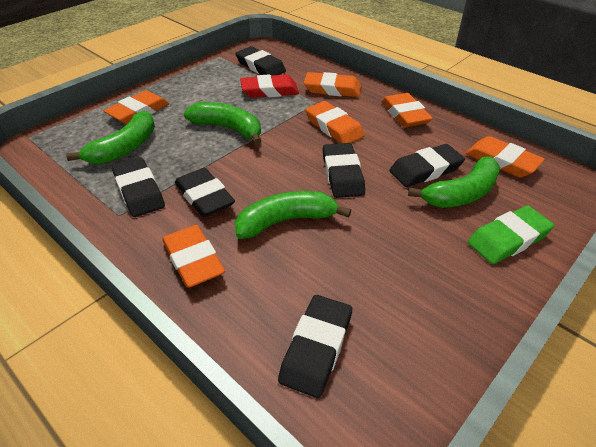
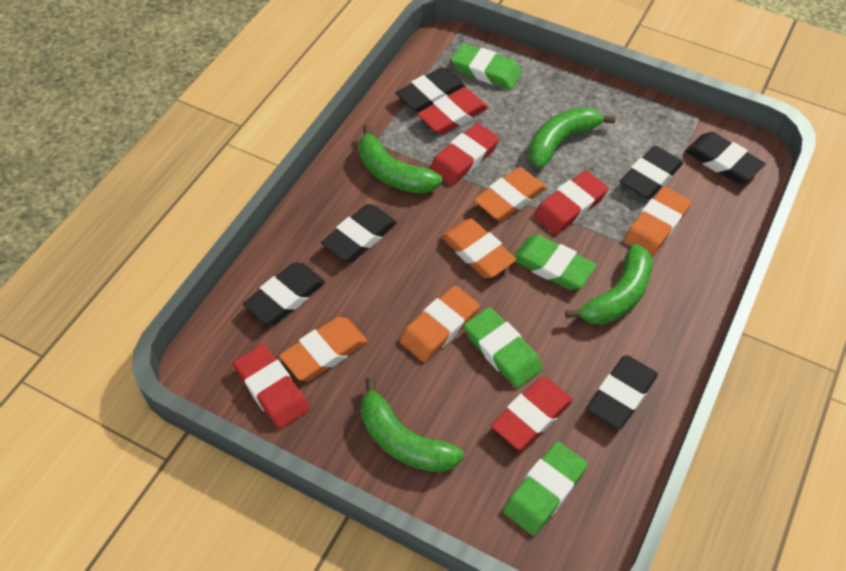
green eraser: 1 -> 4
orange eraser: 6 -> 5
red eraser: 1 -> 5

